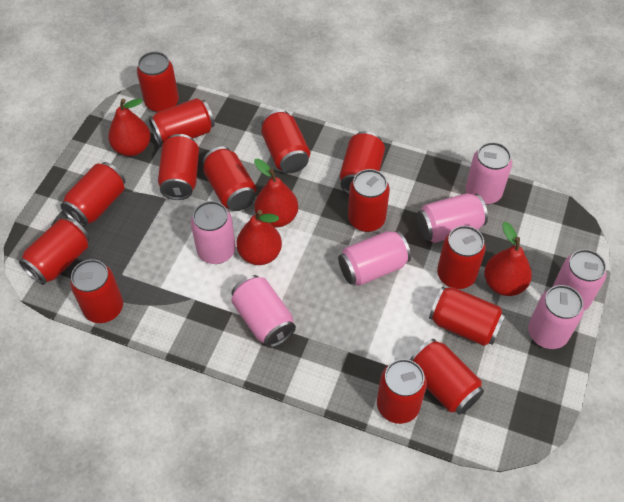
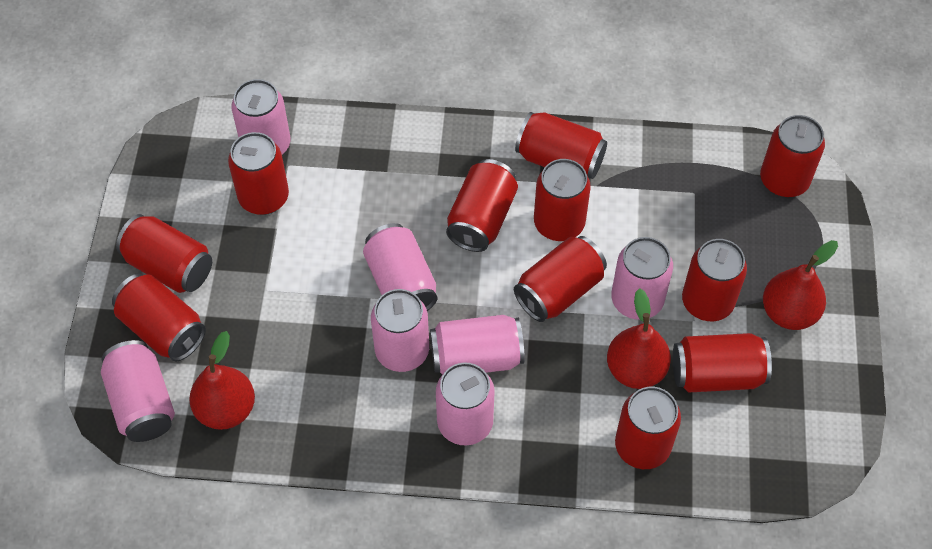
red can: 14 -> 11
red pear: 4 -> 3

